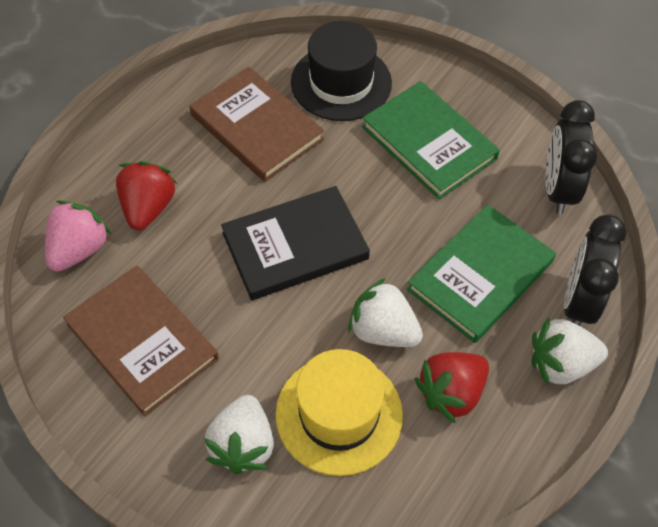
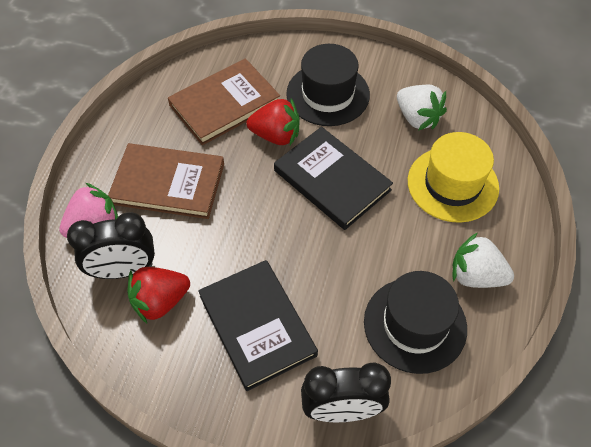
black book: 1 -> 2
black hat: 1 -> 2
green book: 2 -> 0
white strawberry: 3 -> 2

